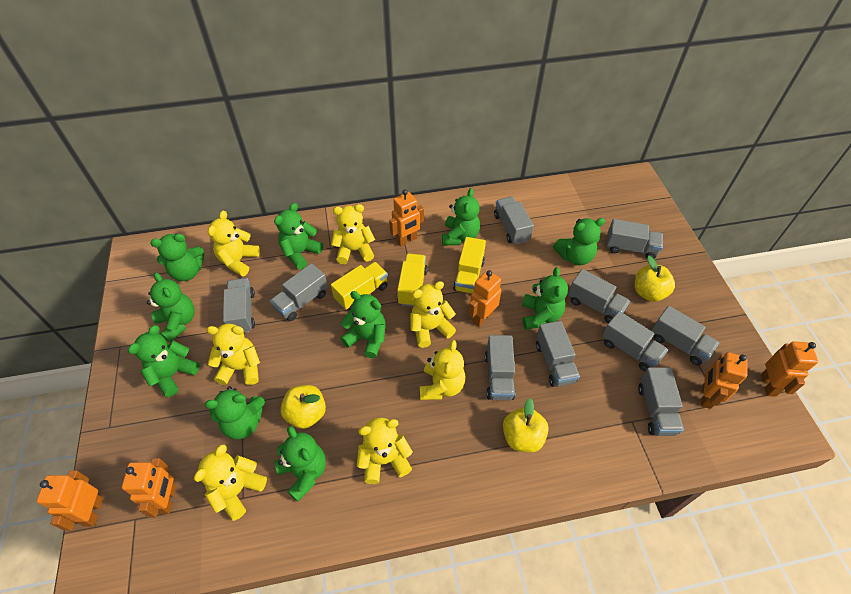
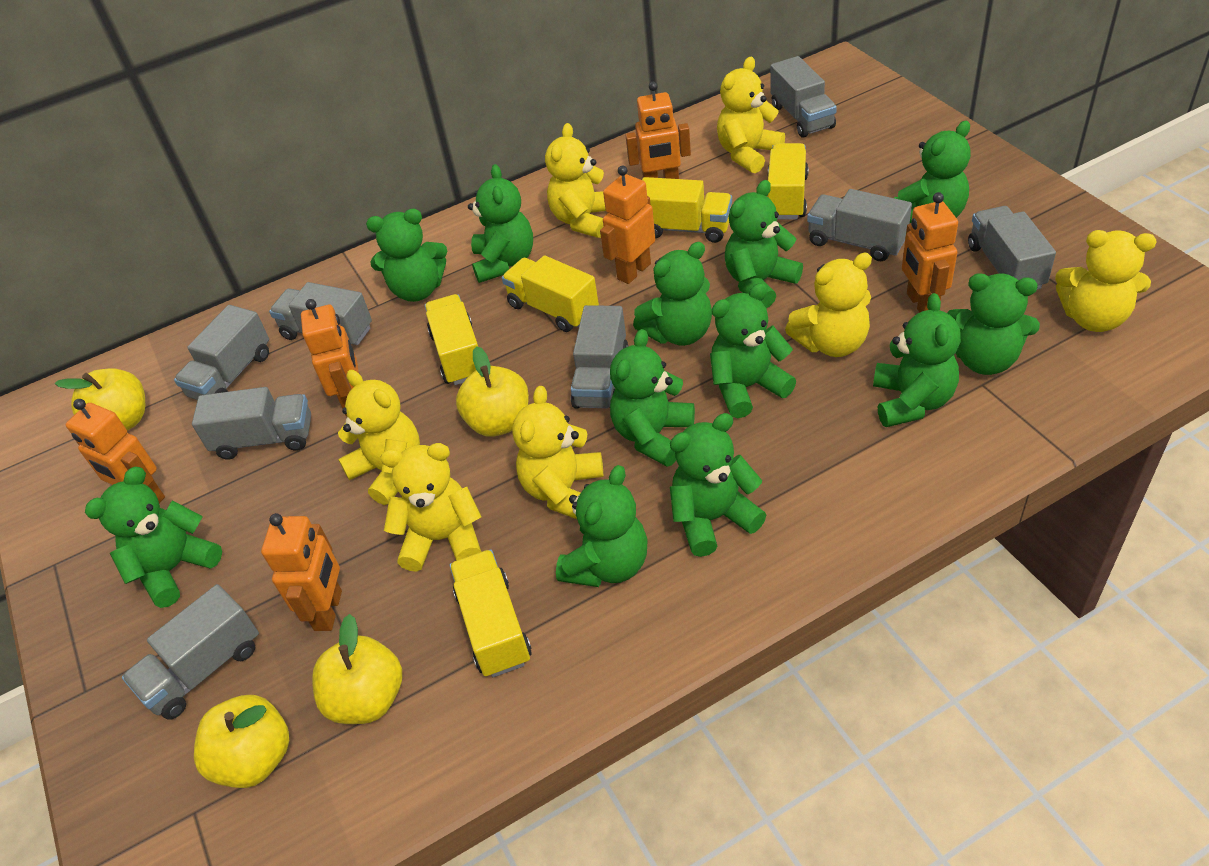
green teddy bear: 10 -> 12
grey truck: 10 -> 8
yellow apple: 3 -> 4
yellow truck: 3 -> 5

